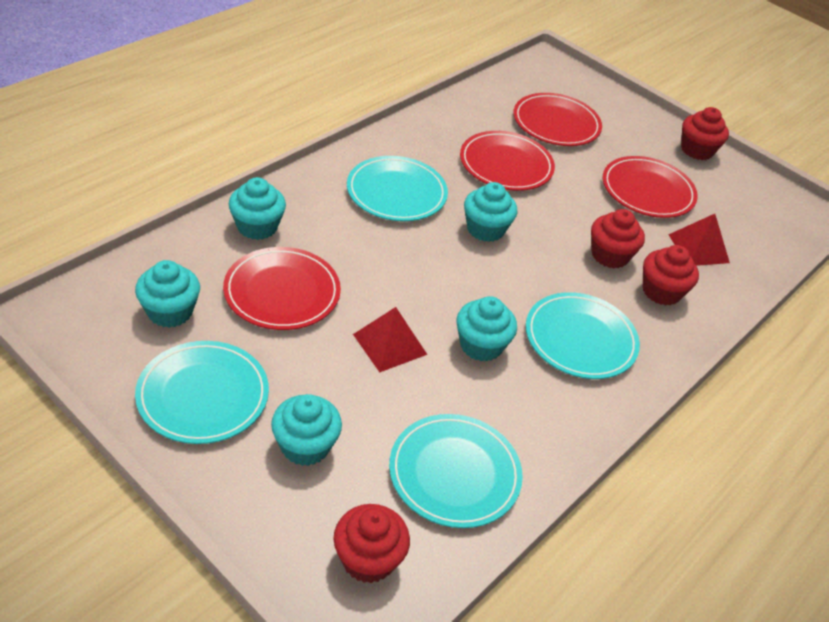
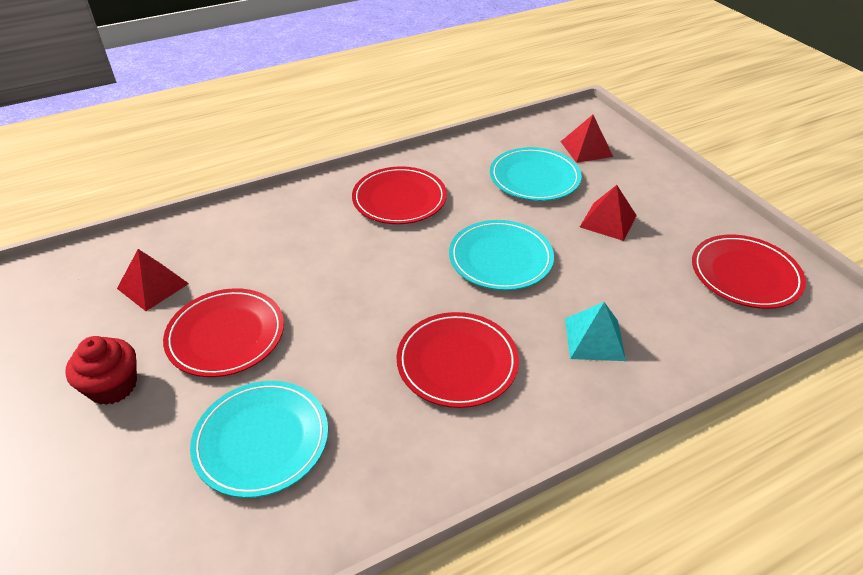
red cupcake: 4 -> 1
red pyramid: 2 -> 3
turquoise cupcake: 5 -> 0
turquoise plate: 4 -> 3
turquoise pyramid: 0 -> 1

